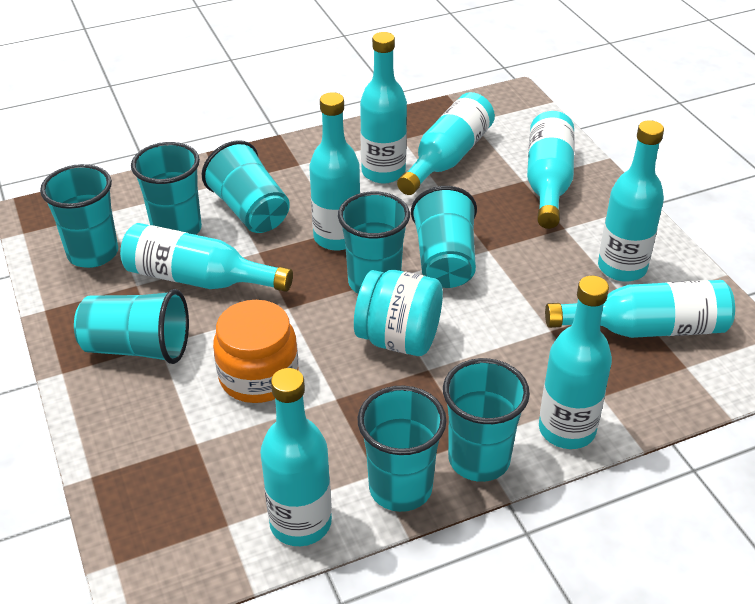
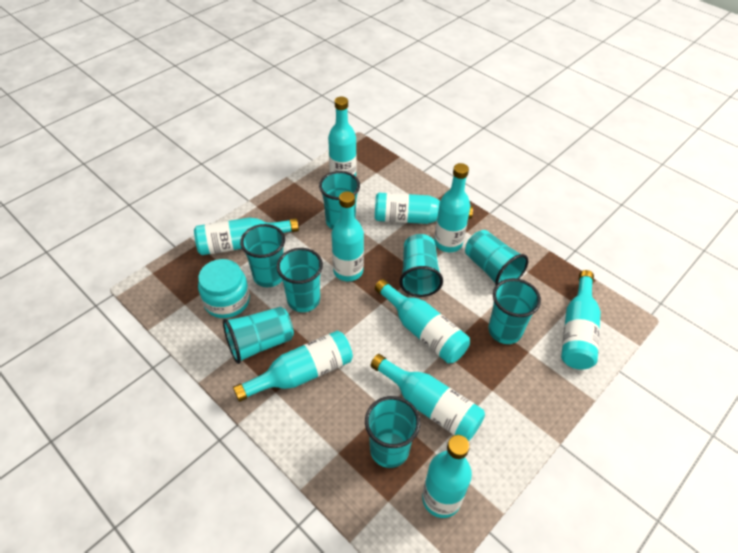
orange jar: 1 -> 0
turquoise bottle: 9 -> 10

